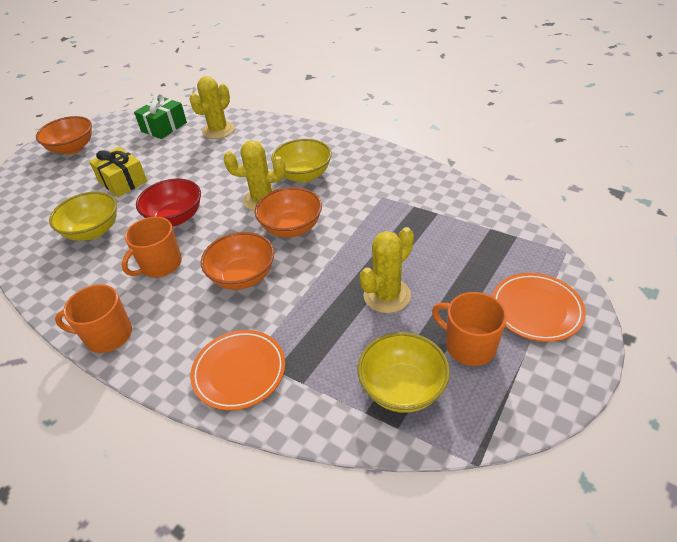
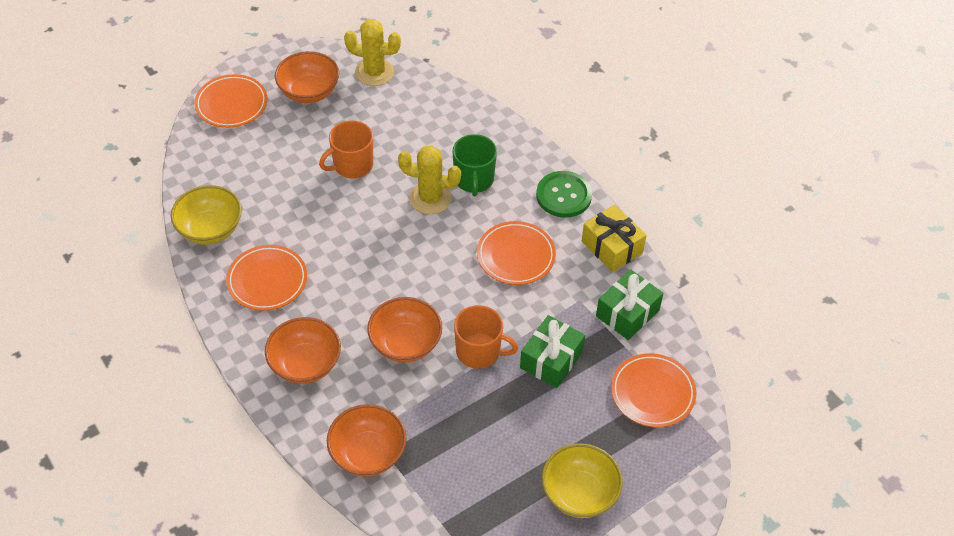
green button: 0 -> 1
green gift: 1 -> 2
green mug: 0 -> 1
orange bowl: 3 -> 4
orange mug: 3 -> 2
orange plate: 2 -> 4
red bowl: 1 -> 0
yellow bowl: 3 -> 2
yellow cactus: 3 -> 2

